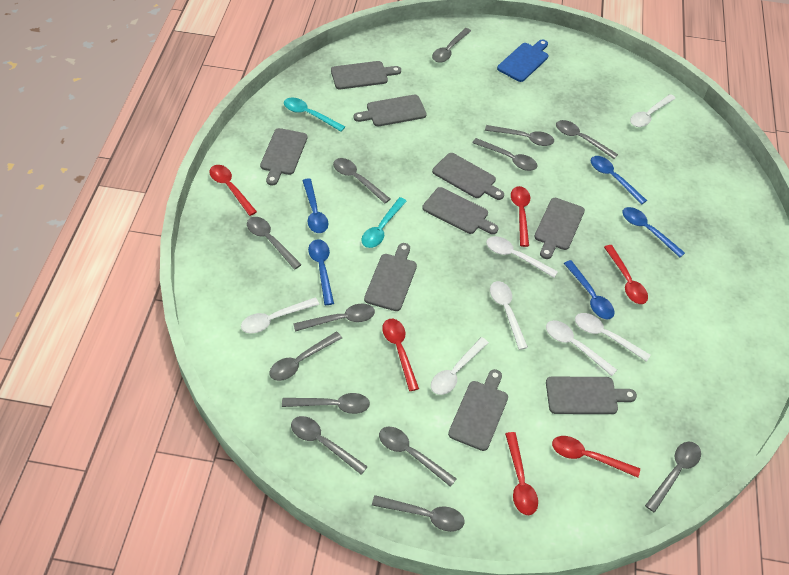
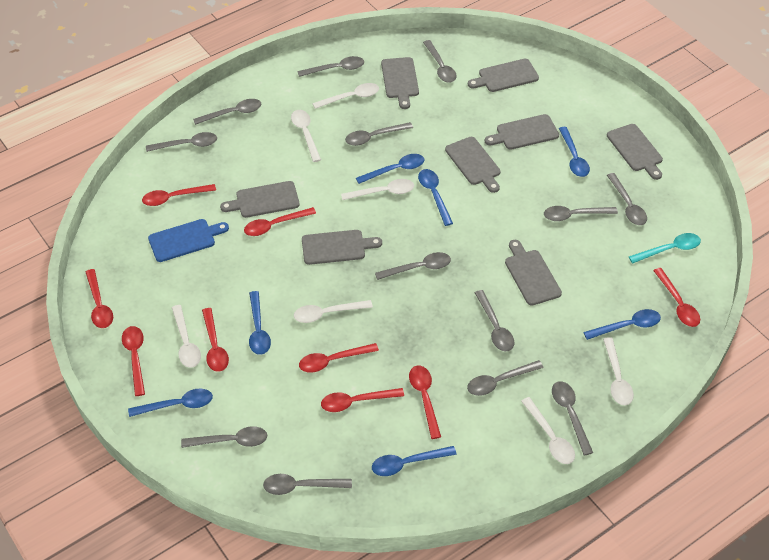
blue spoon: 5 -> 7
grey cutting board: 9 -> 8
red spoon: 6 -> 9
turquoise spoon: 2 -> 1

